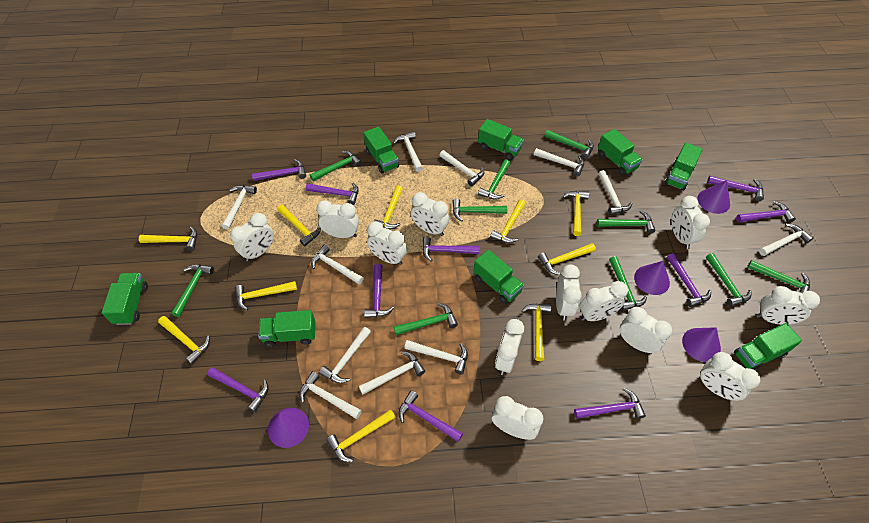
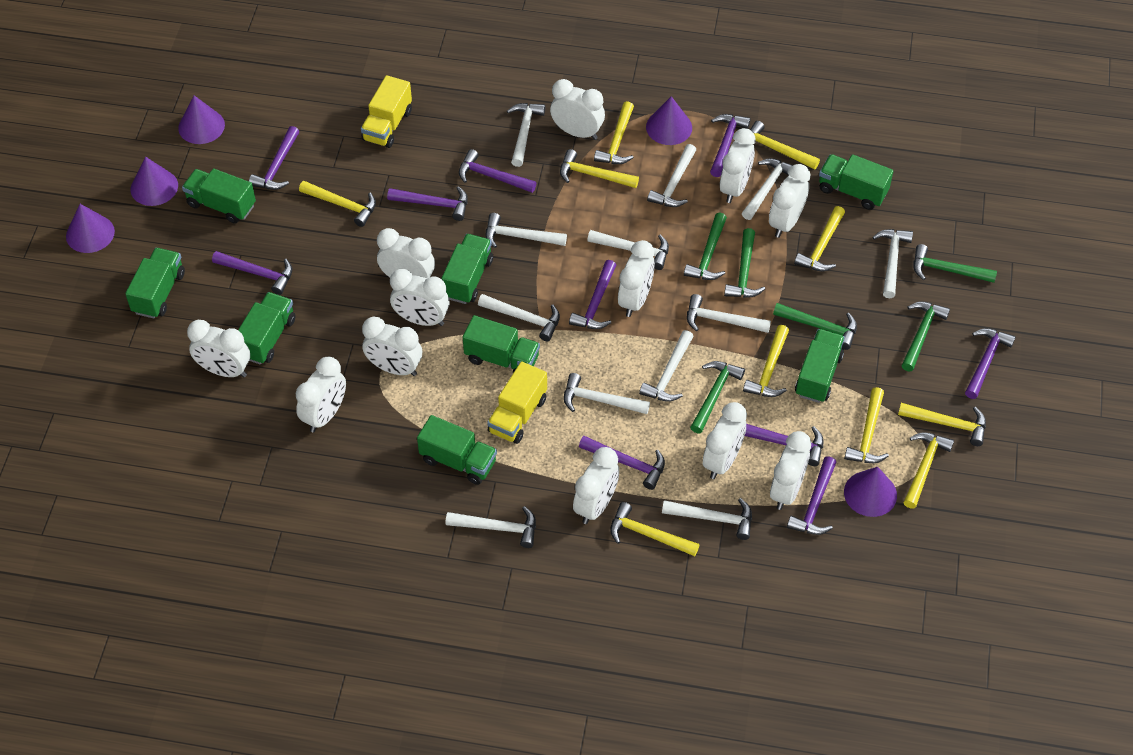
green hammer: 10 -> 6
purple cone: 4 -> 5
white hammer: 11 -> 12
yellow truck: 0 -> 2

